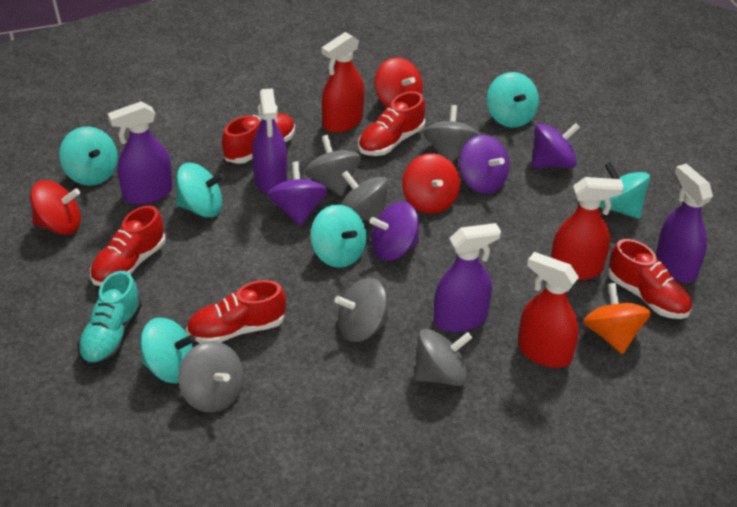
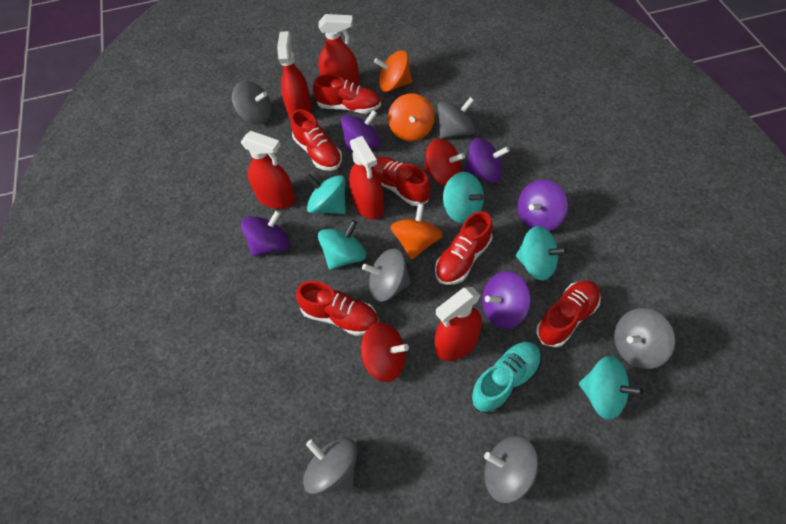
orange spinning top: 1 -> 3
purple spinning top: 4 -> 5
purple spray bottle: 4 -> 0
red shoe: 5 -> 6
red spinning top: 3 -> 2
red spray bottle: 3 -> 5
turquoise spinning top: 6 -> 5

